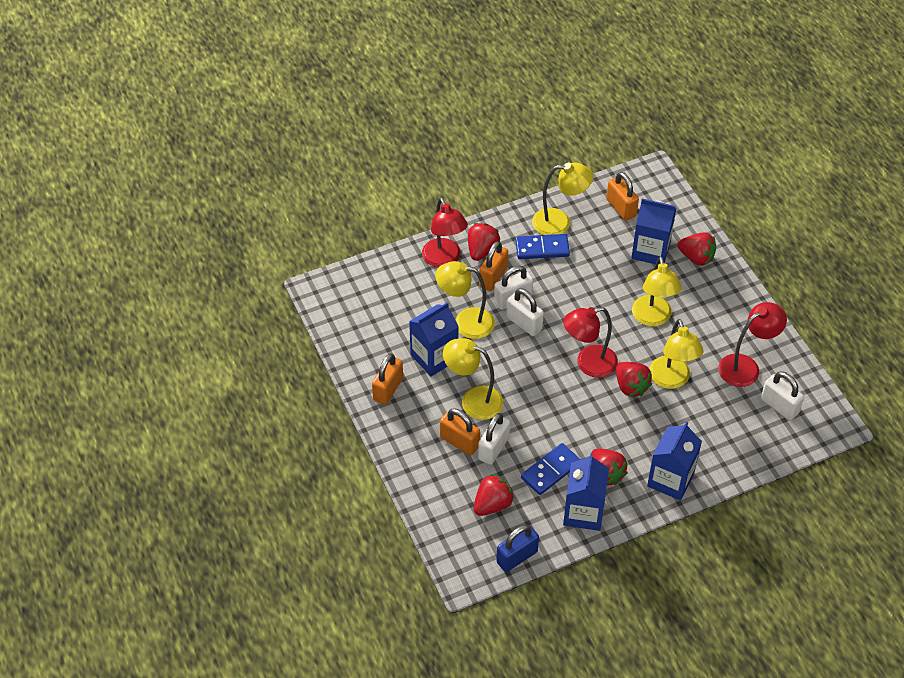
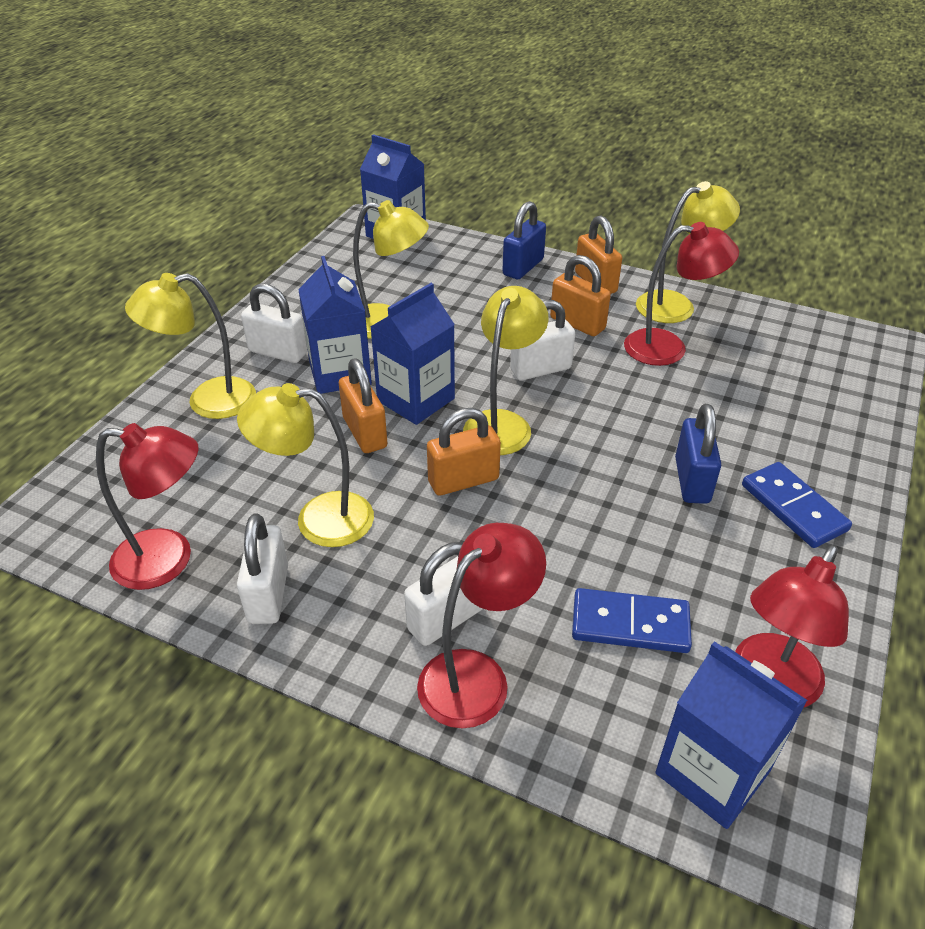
blue padlock: 1 -> 2
red lamp: 3 -> 4
red strawberry: 5 -> 0

